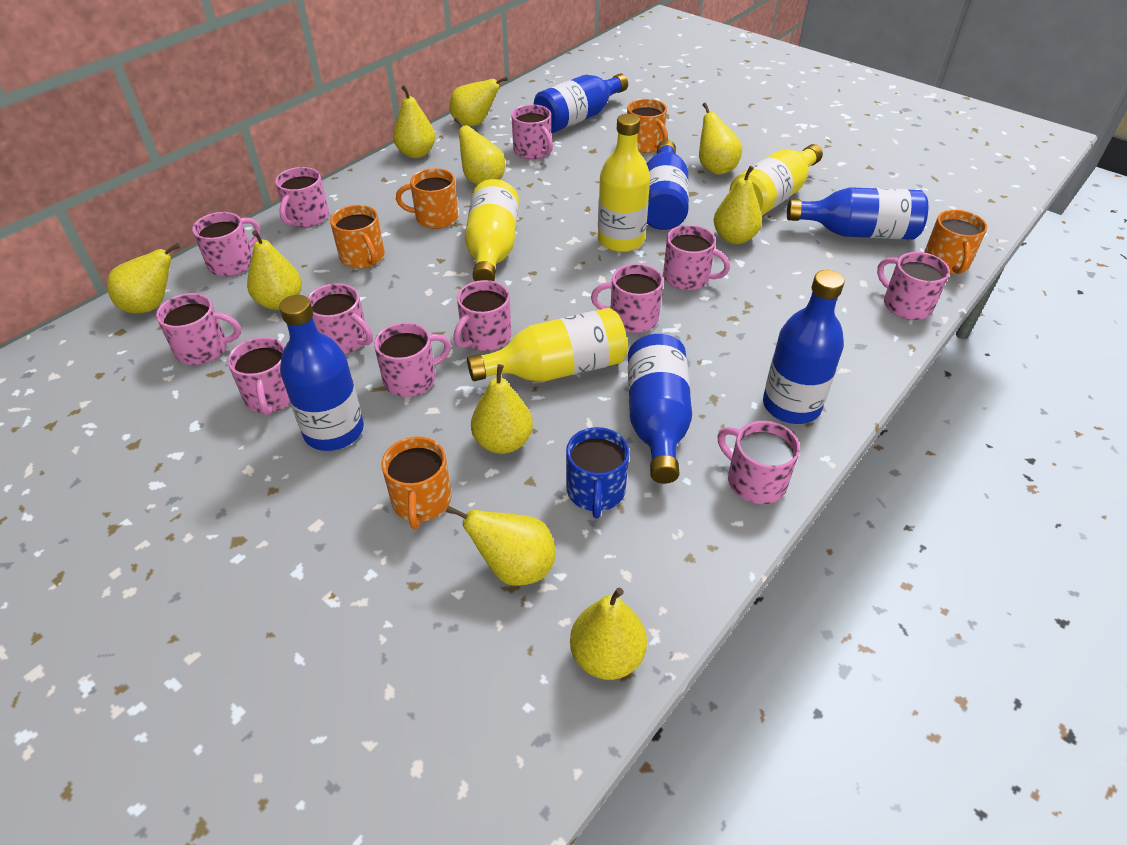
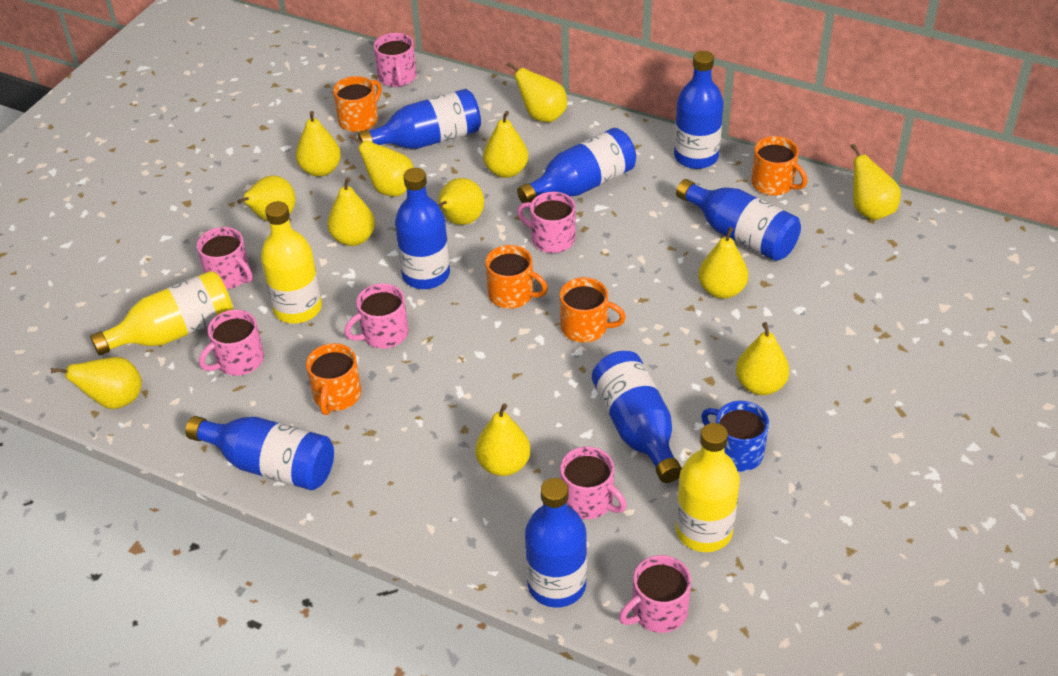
blue bottle: 6 -> 8
pink mug: 12 -> 7
yellow bottle: 4 -> 3
yellow pear: 10 -> 12

